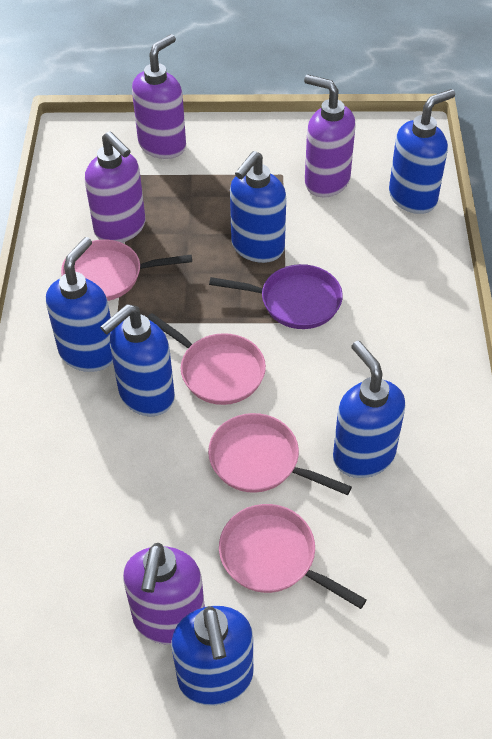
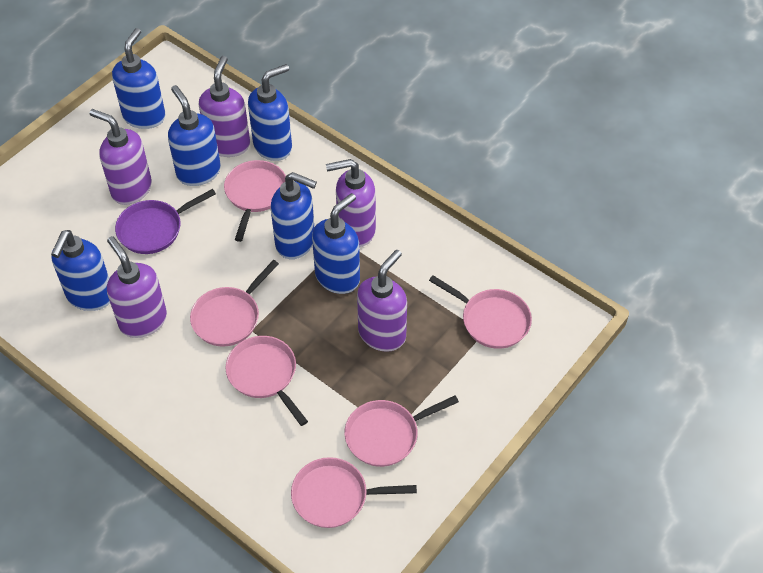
pink pan: 4 -> 6
purple soap dispenser: 4 -> 5

